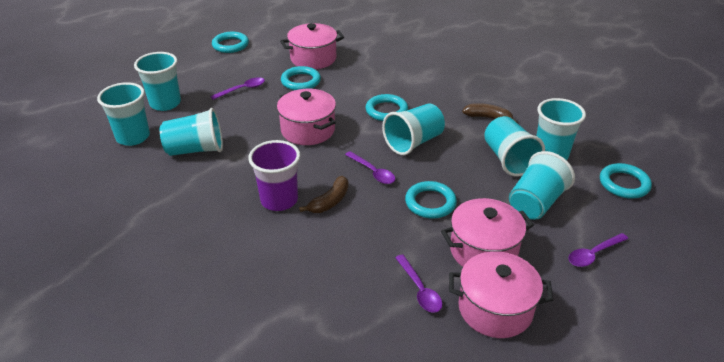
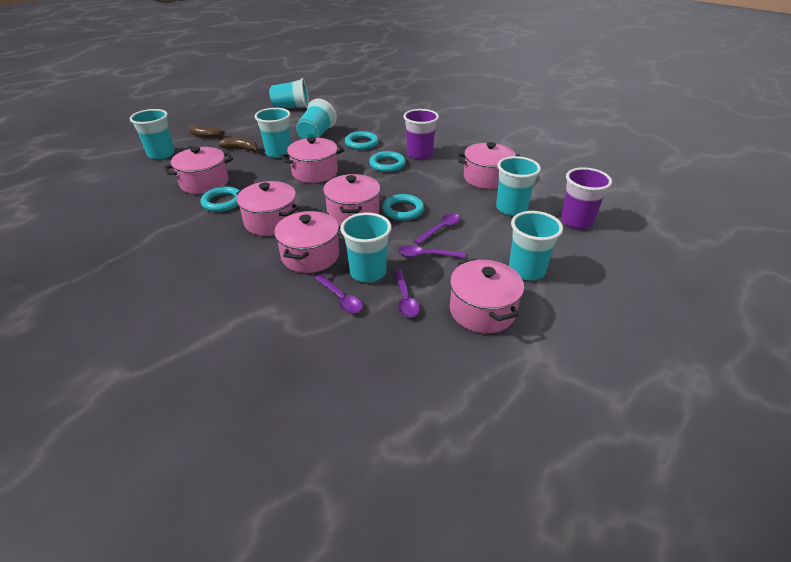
pink pot: 4 -> 7
purple cup: 1 -> 2
turquoise ring: 5 -> 4

